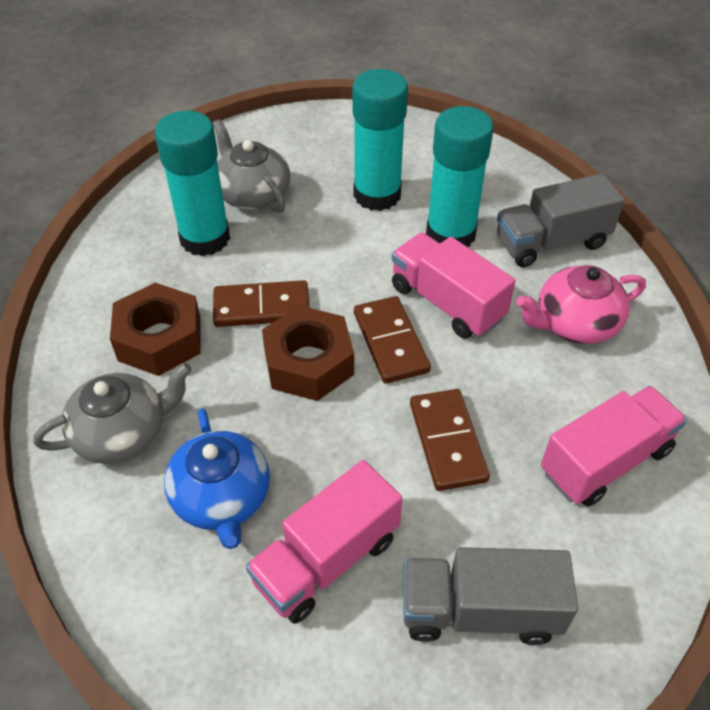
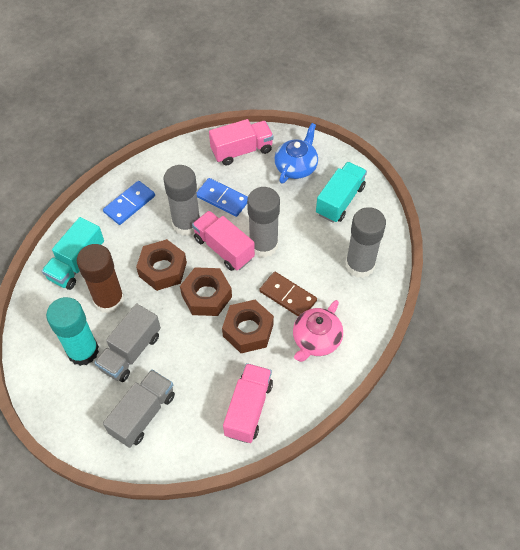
blue domino: 0 -> 2
brown domino: 3 -> 1
brown glue stick: 0 -> 1
brown nut: 2 -> 3
grey glue stick: 0 -> 3
grey teapot: 2 -> 0
turquoise glue stick: 3 -> 1
turquoise truck: 0 -> 2

